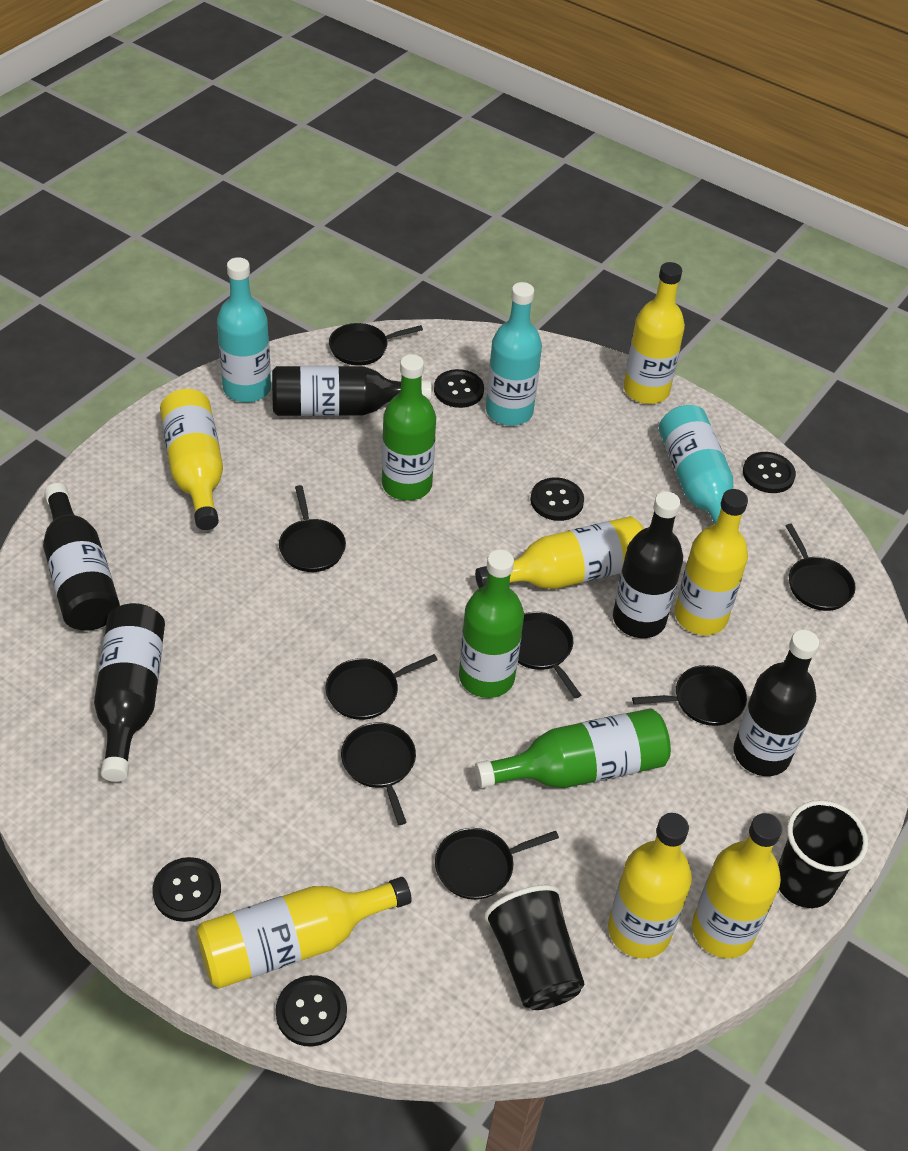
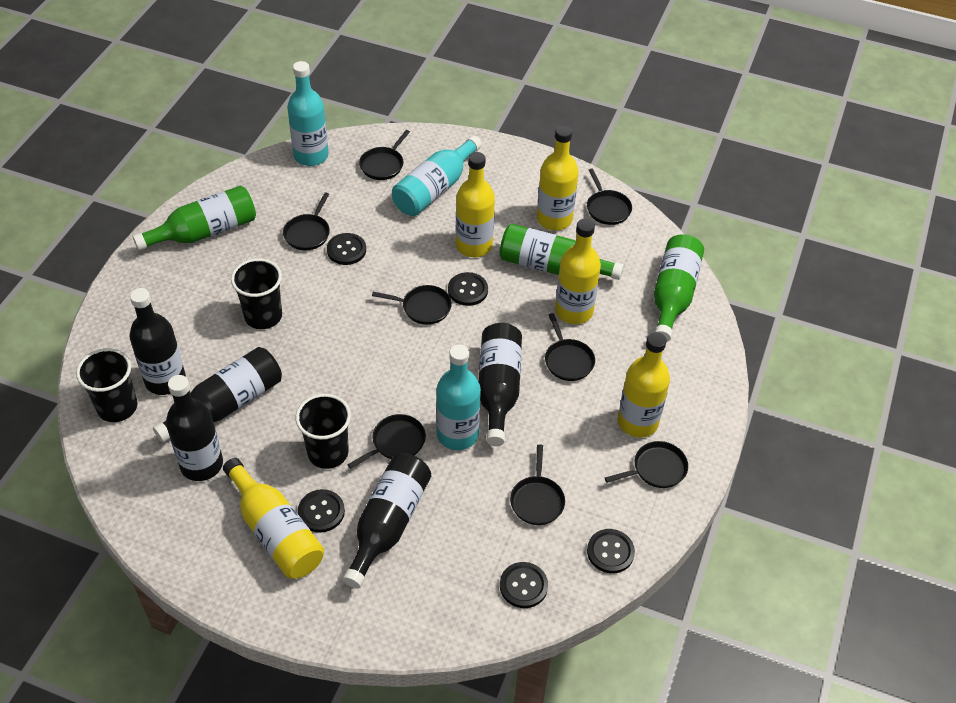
black cup: 2 -> 3
yellow bottle: 7 -> 5

